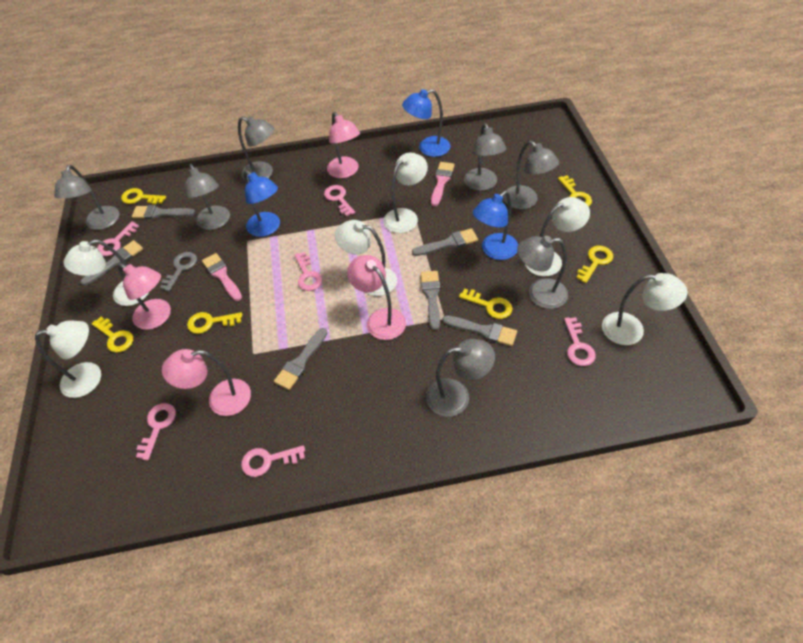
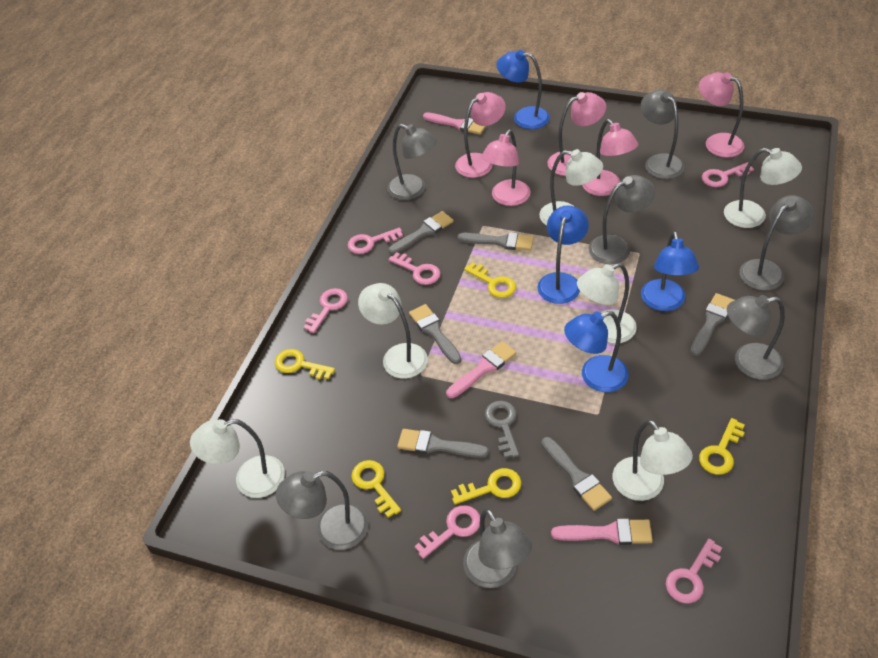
blue lamp: 3 -> 4
pink brush: 2 -> 3
pink lamp: 4 -> 5
yellow key: 6 -> 5

